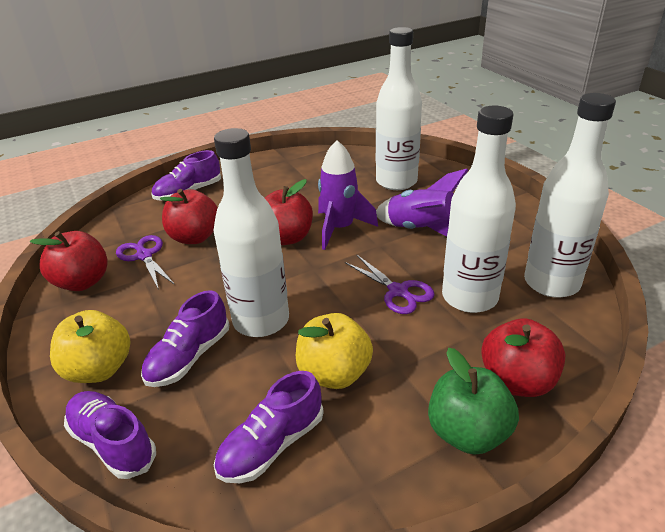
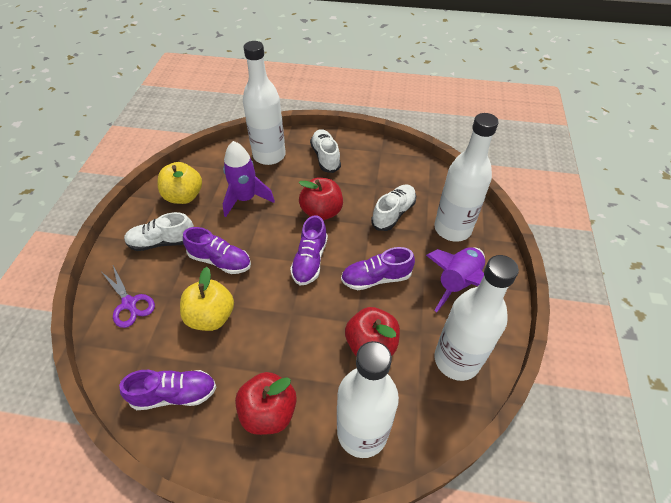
green apple: 1 -> 0
purple scissors: 2 -> 1
red apple: 4 -> 3
white shoe: 0 -> 3

